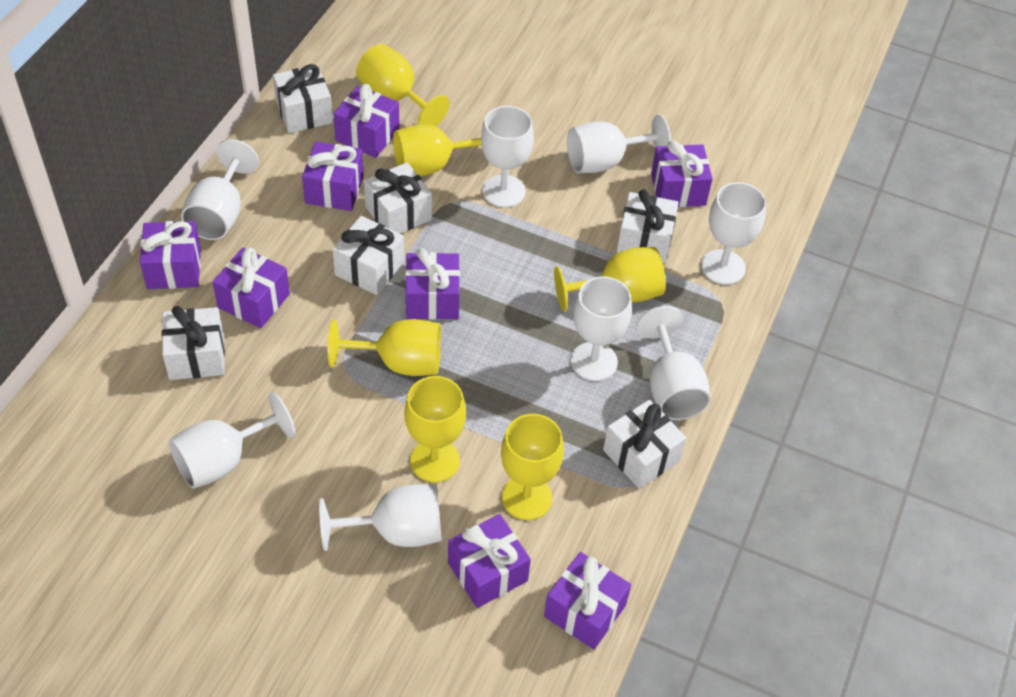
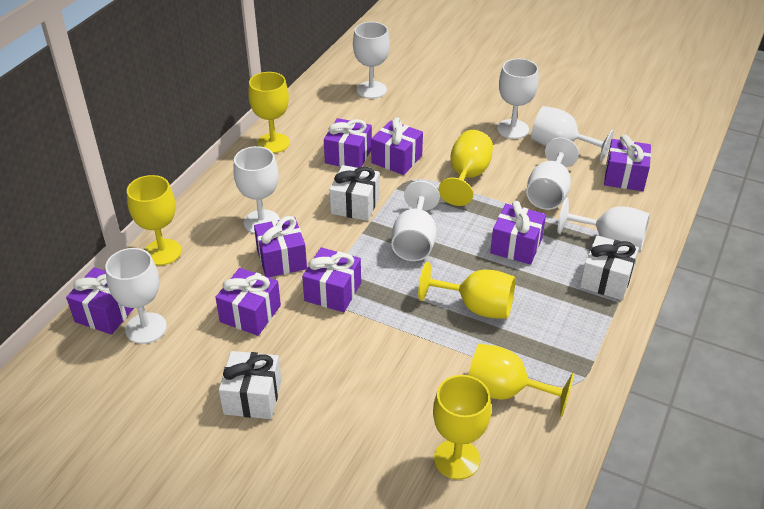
white gift: 6 -> 3

